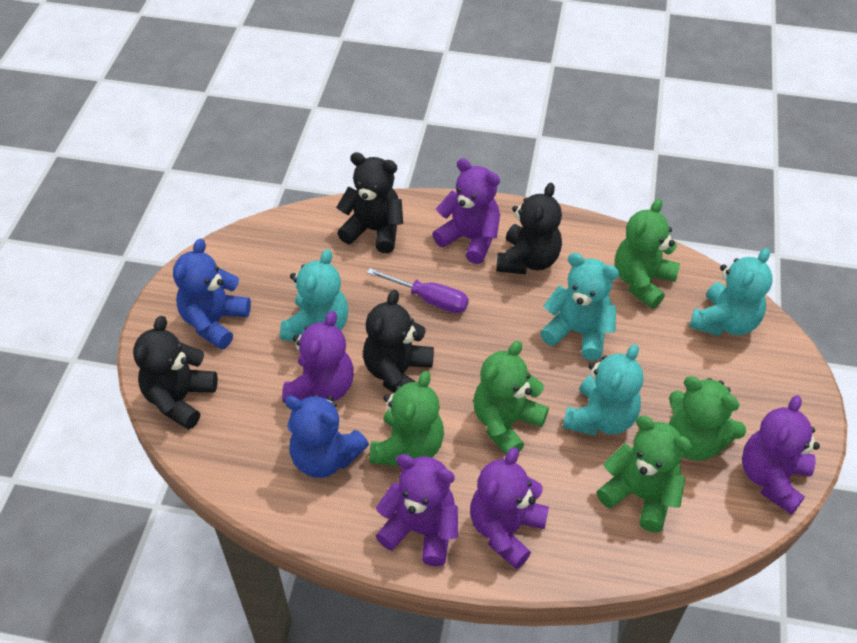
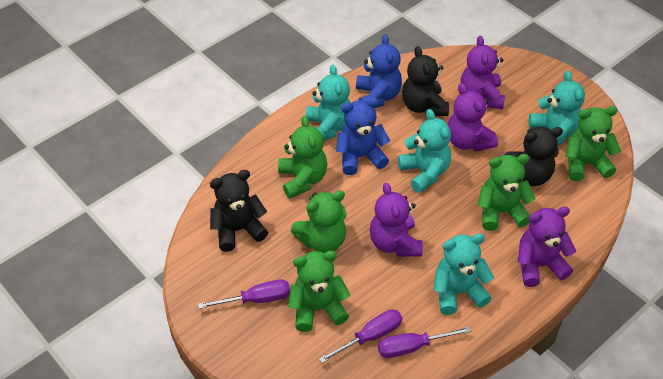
black teddy bear: 4 -> 3
purple screwdriver: 1 -> 3
purple teddy bear: 5 -> 4

